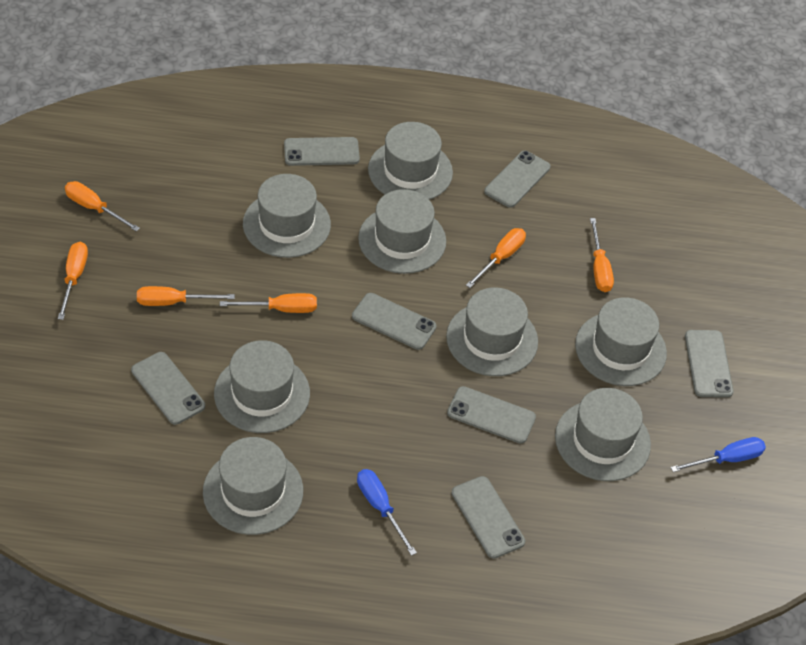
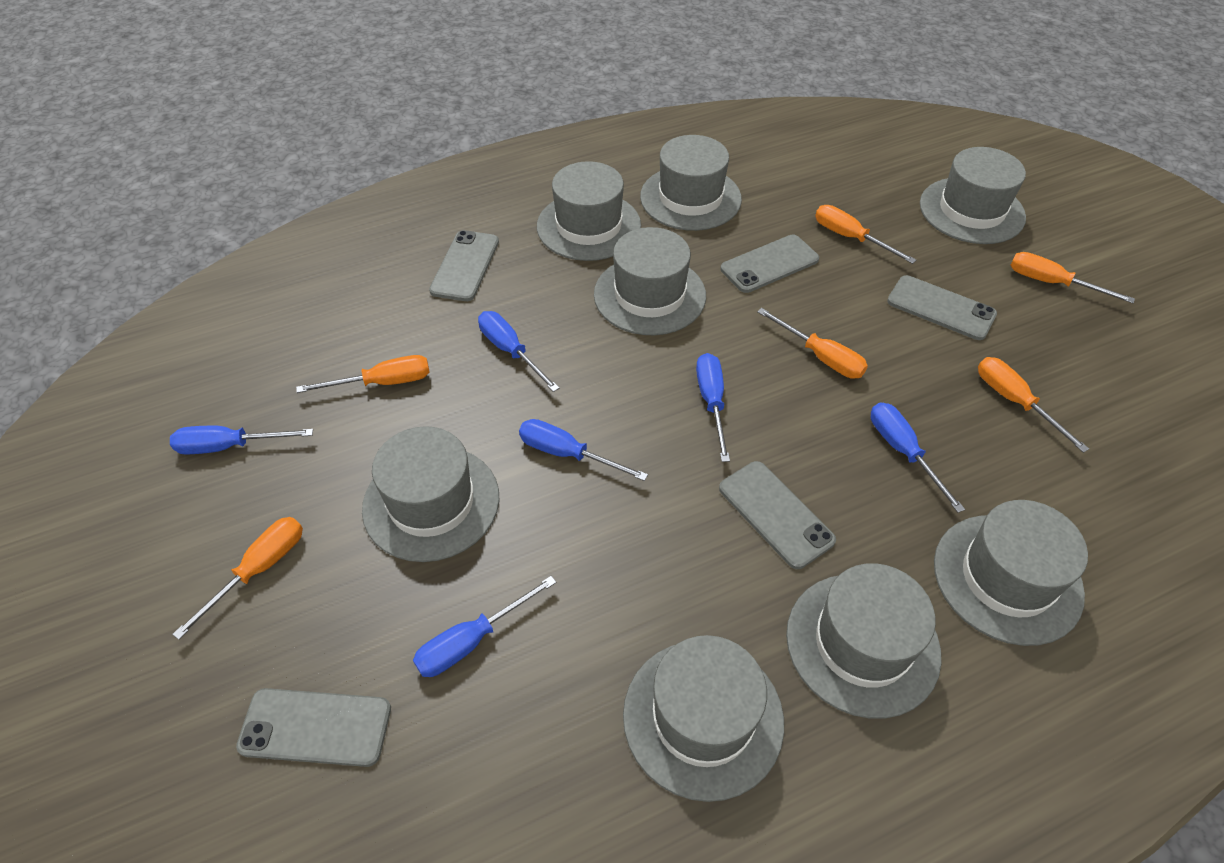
blue screwdriver: 2 -> 6
grey phone: 7 -> 5

